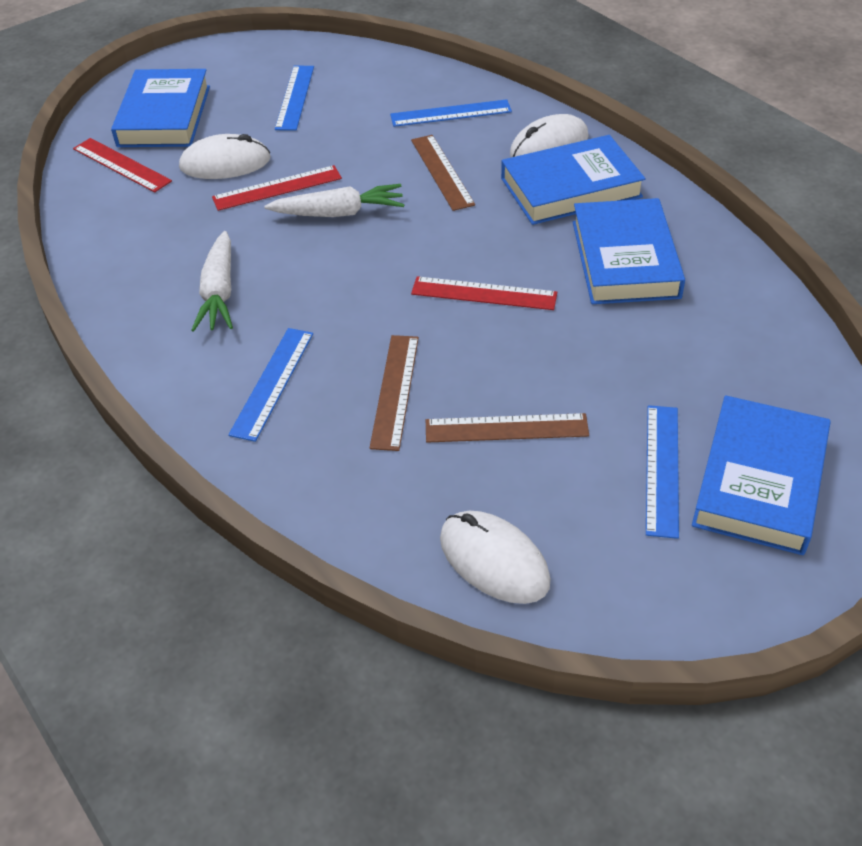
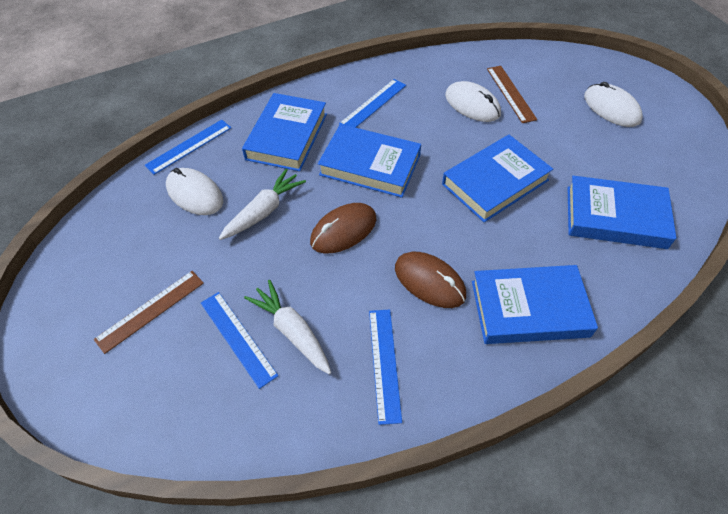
blue book: 4 -> 5
brown mouse: 0 -> 2
brown ruler: 3 -> 2
red ruler: 3 -> 0

